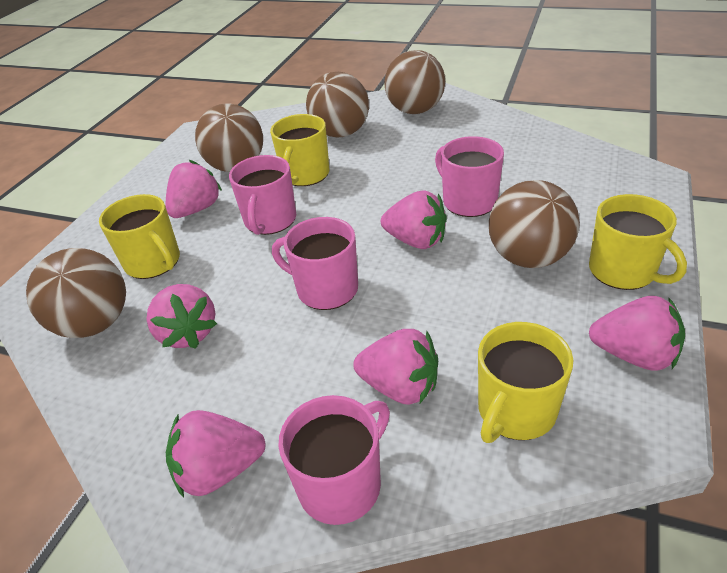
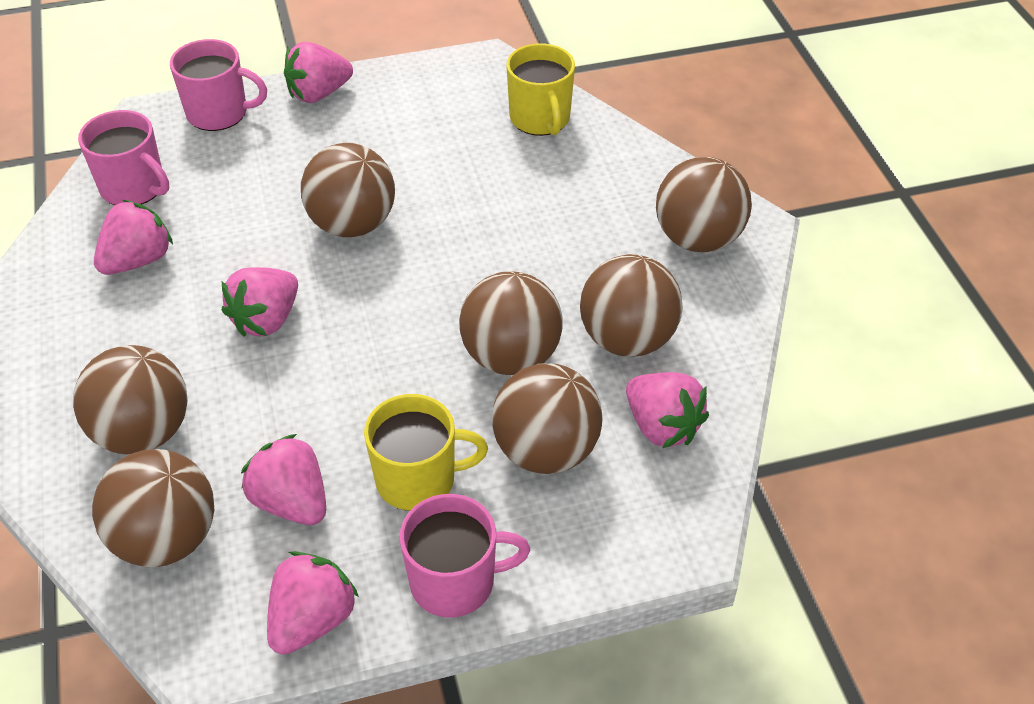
brown ball: 5 -> 7
pink mug: 4 -> 3
yellow mug: 4 -> 2

